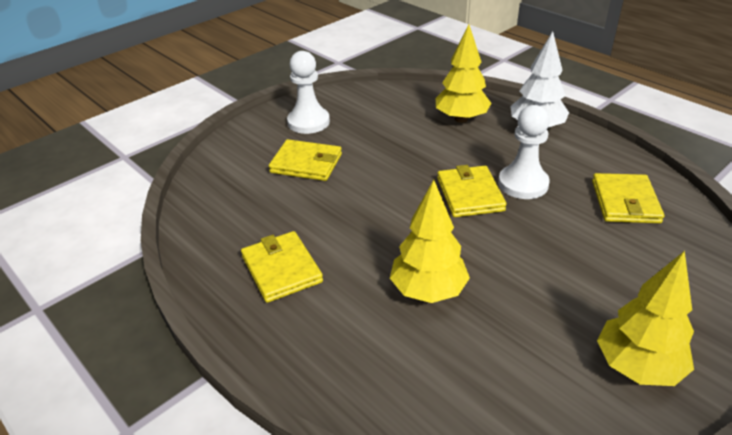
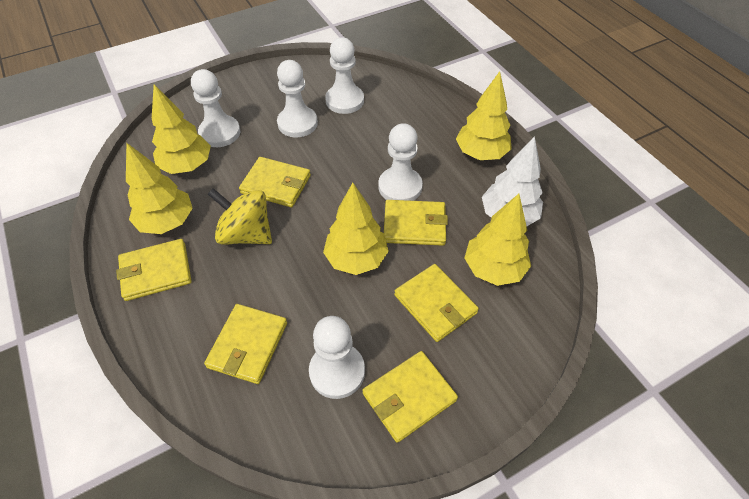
white pawn: 2 -> 5
yellow spinning top: 0 -> 1
yellow tree: 3 -> 5
yellow wallet: 4 -> 6

